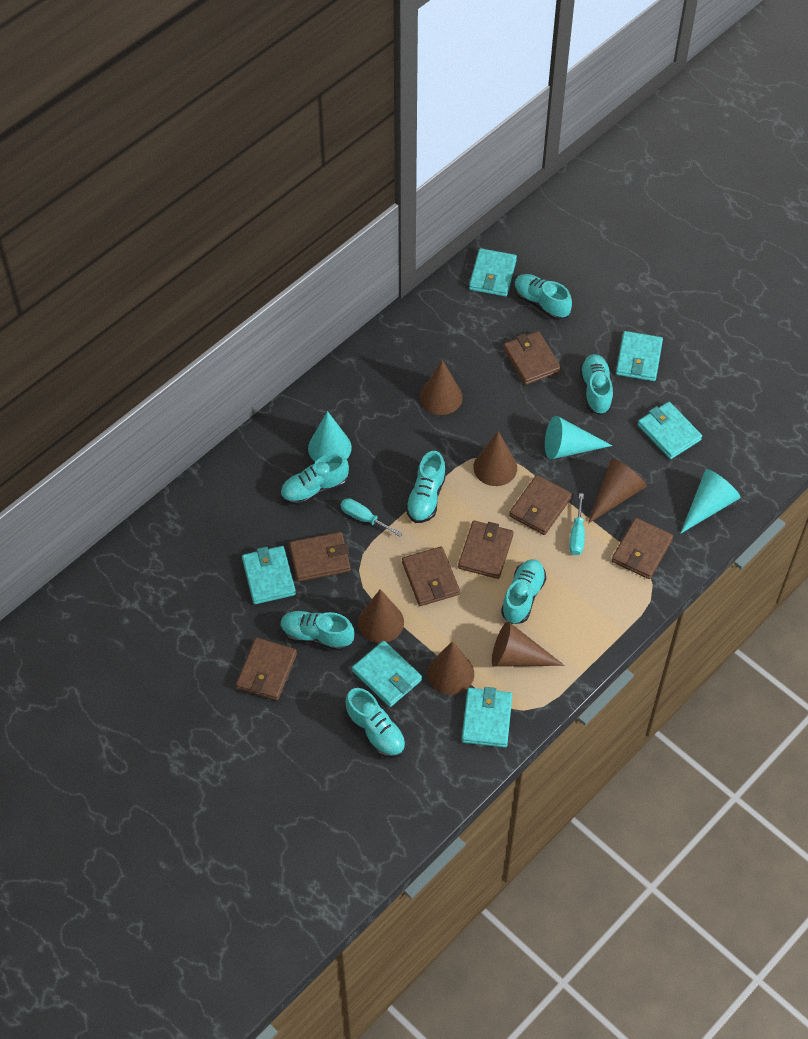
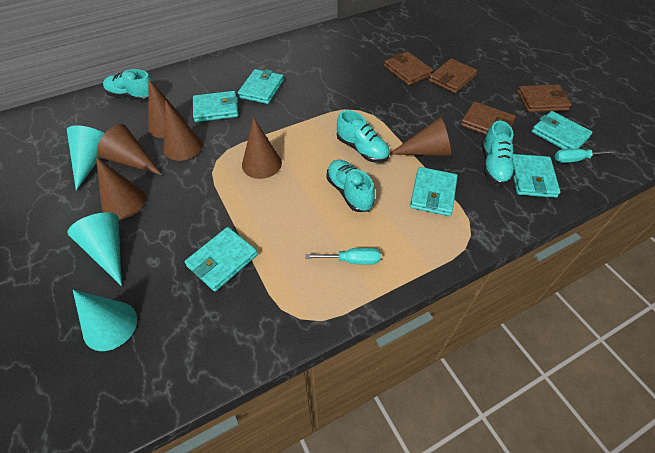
brown wallet: 7 -> 4
turquoise shoe: 7 -> 4

